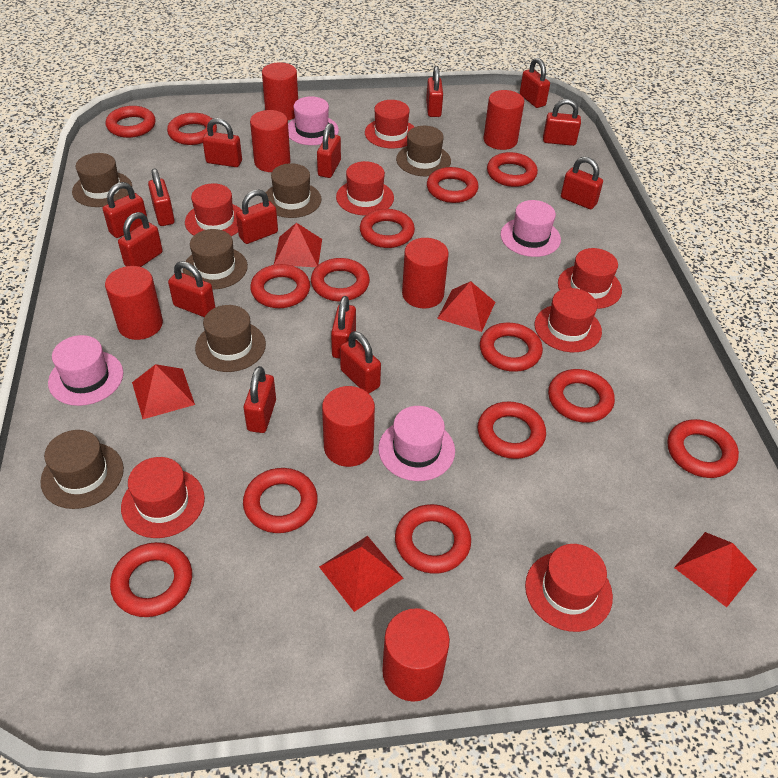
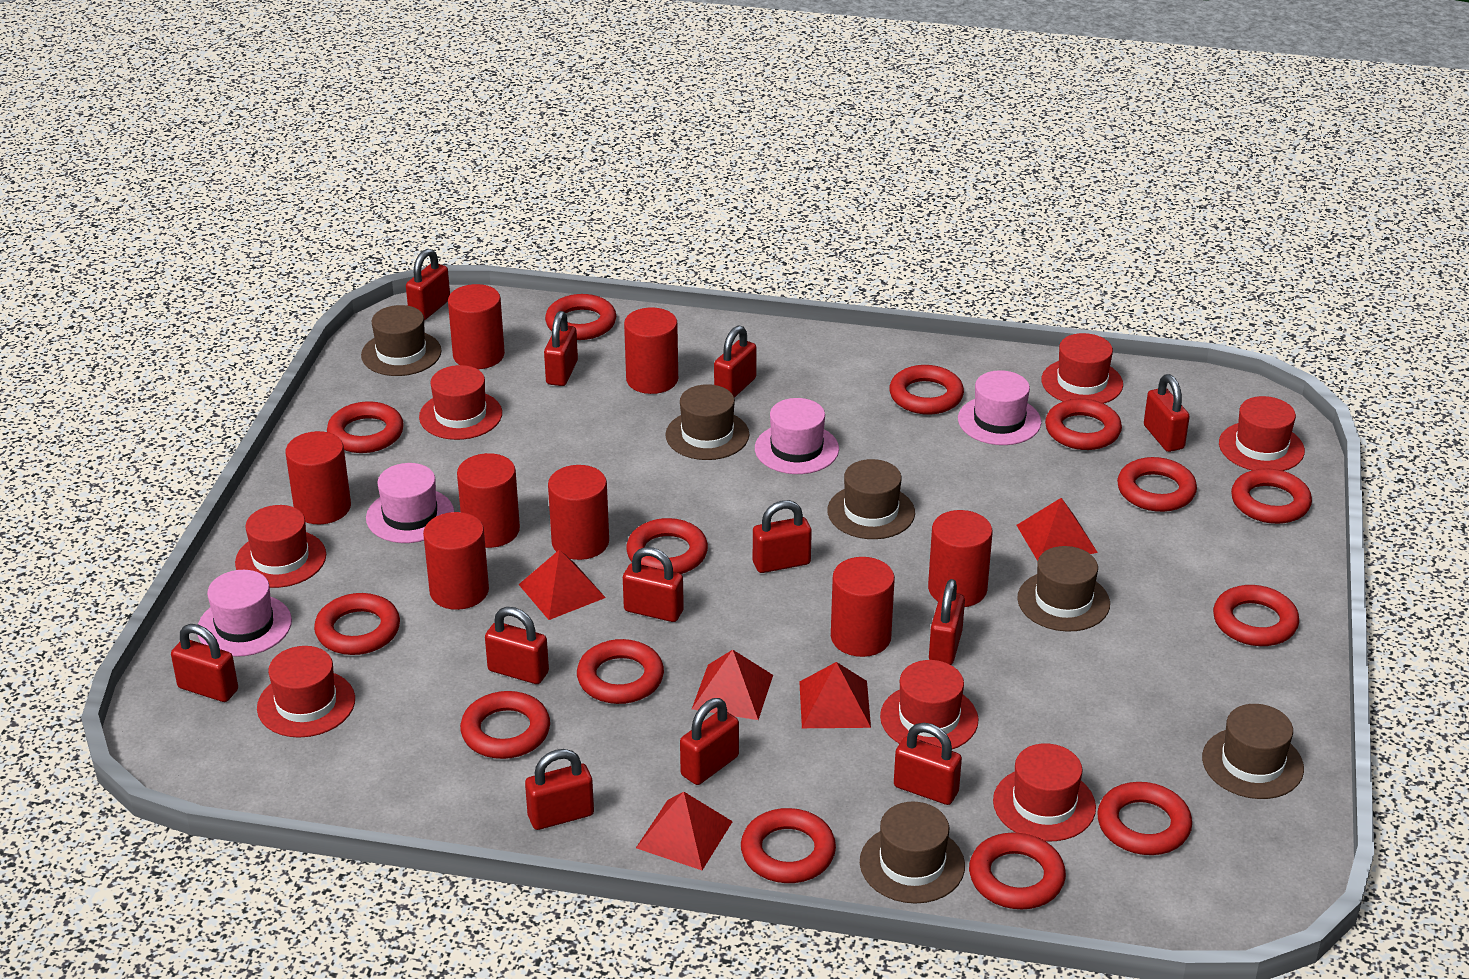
red cylinder: 7 -> 8
red padlock: 14 -> 12

